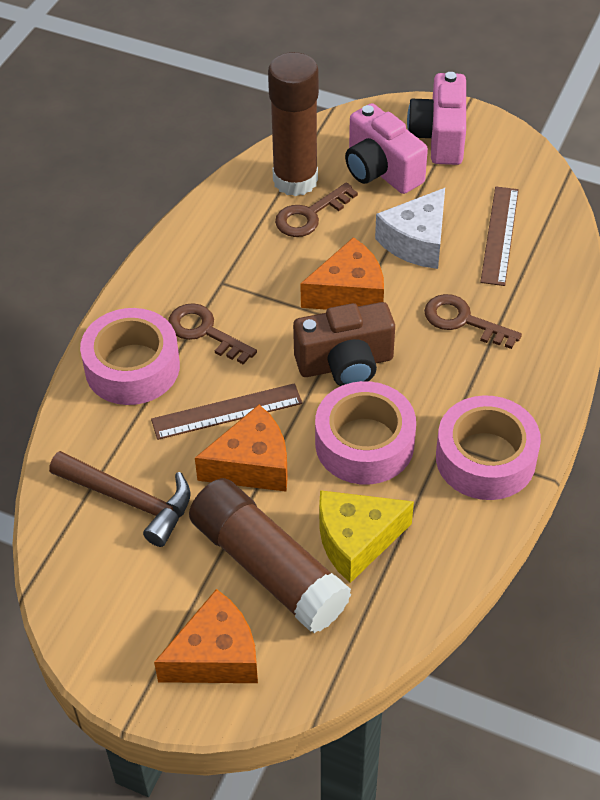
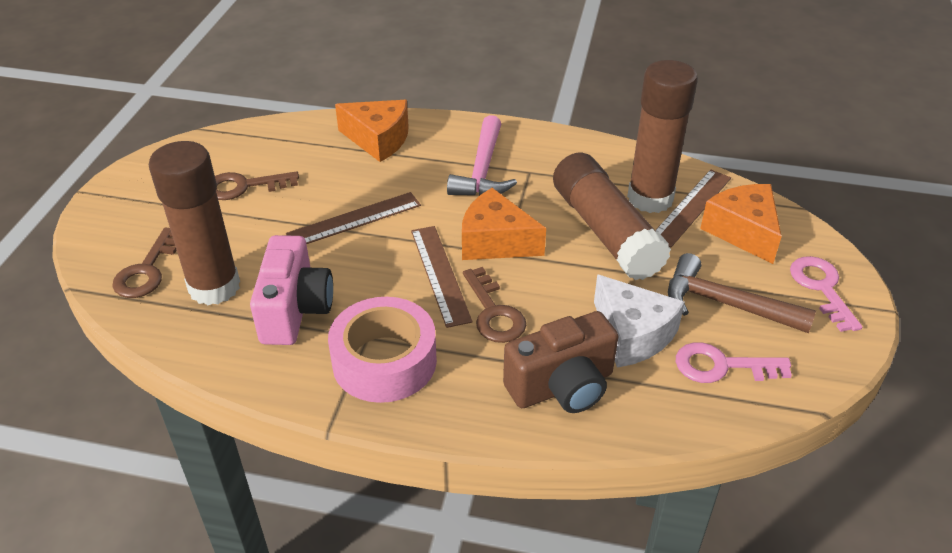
brown glue stick: 2 -> 3
brown ruler: 2 -> 3
pink camera: 2 -> 1
pink hammer: 0 -> 1
pink key: 0 -> 2
pink tape: 3 -> 1
yellow cheese: 1 -> 0

